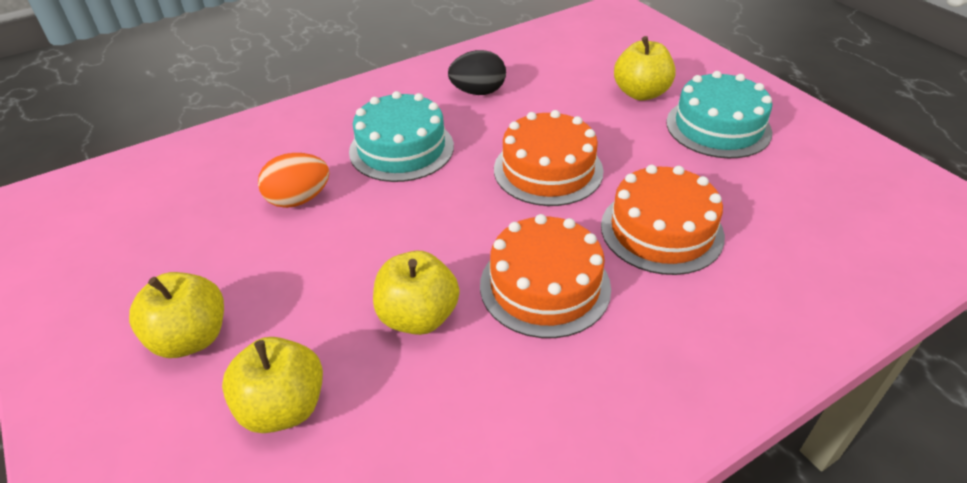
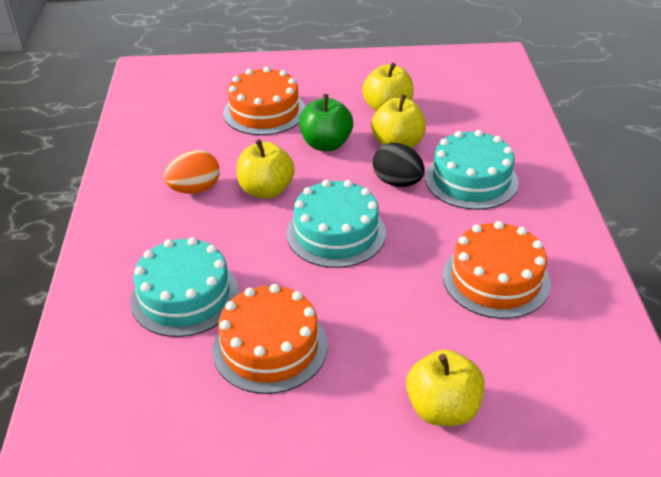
green apple: 0 -> 1
turquoise cake: 2 -> 3

